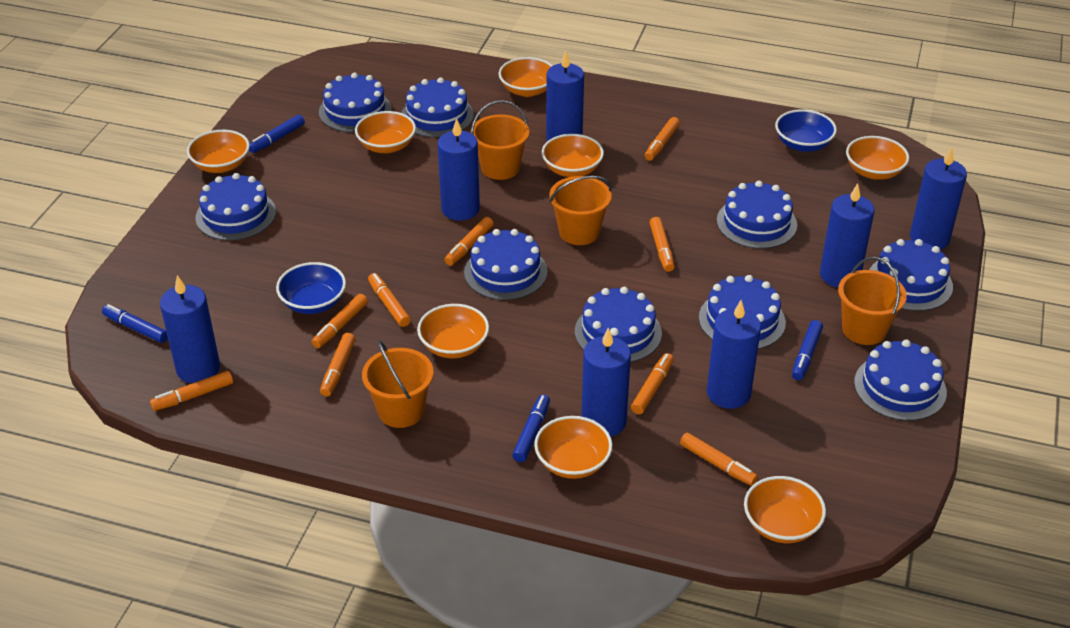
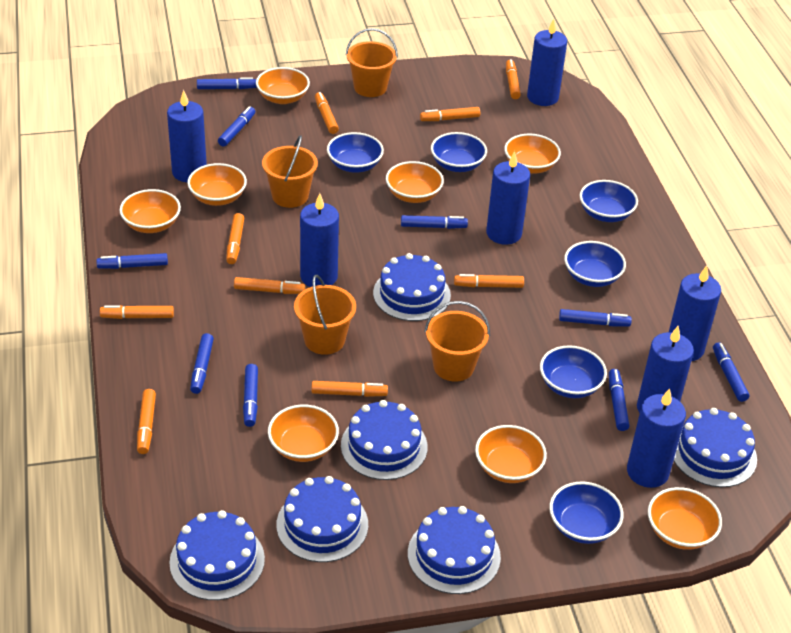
blue bowl: 2 -> 6
blue cake: 9 -> 6
blue marker: 4 -> 9

